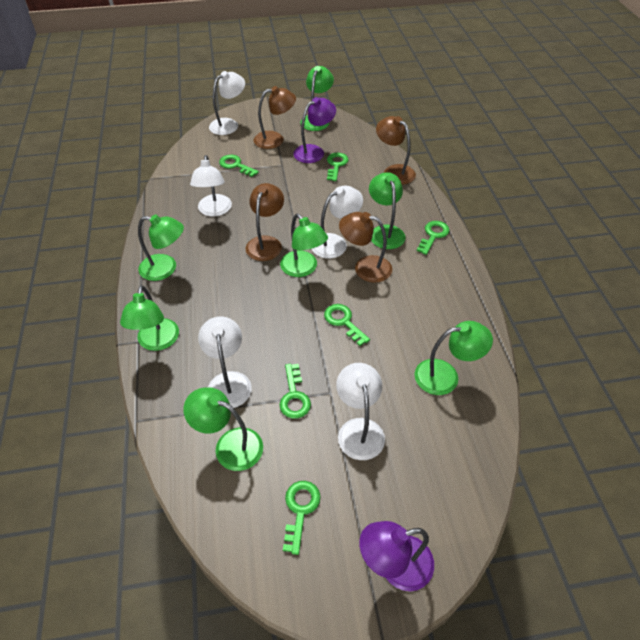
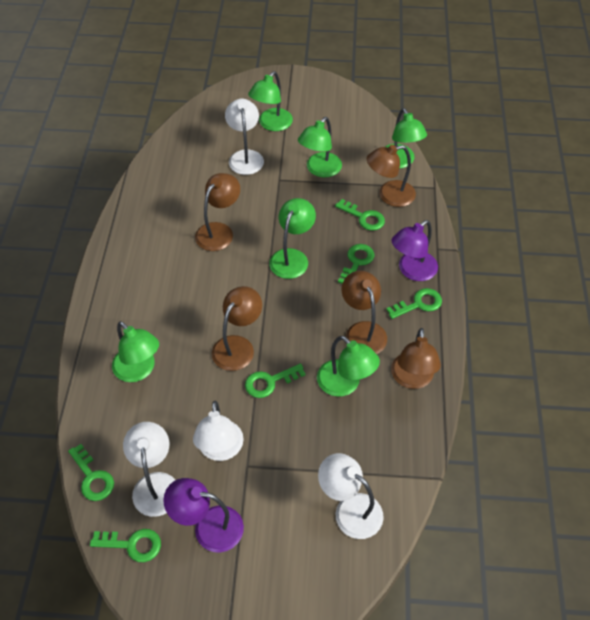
brown lamp: 4 -> 5
green lamp: 7 -> 6
white lamp: 5 -> 4

